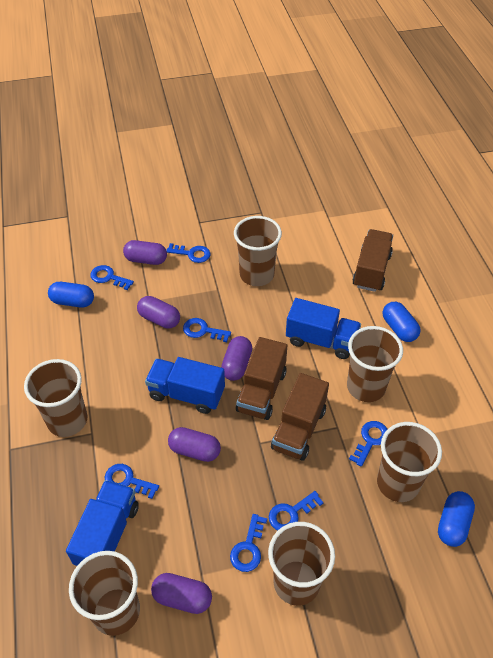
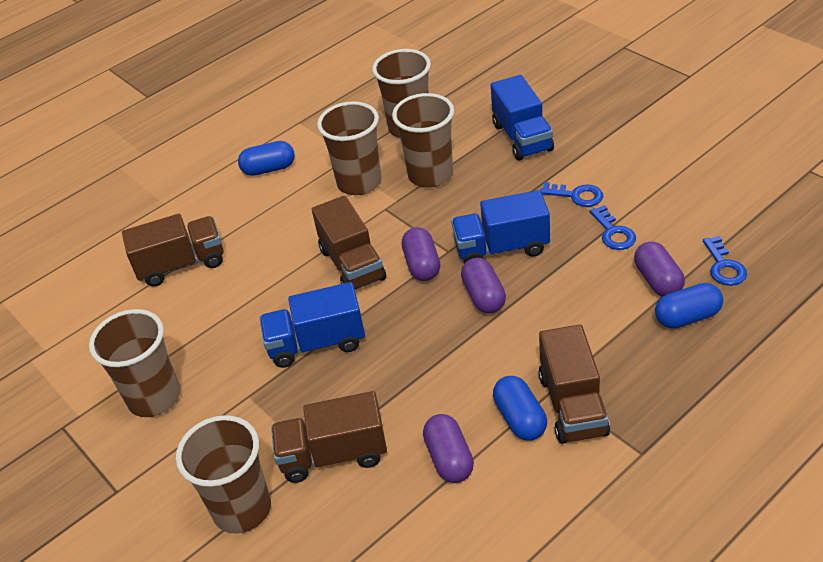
blue key: 7 -> 3
brown cup: 6 -> 5
brown truck: 3 -> 4
purple capsule: 5 -> 4

